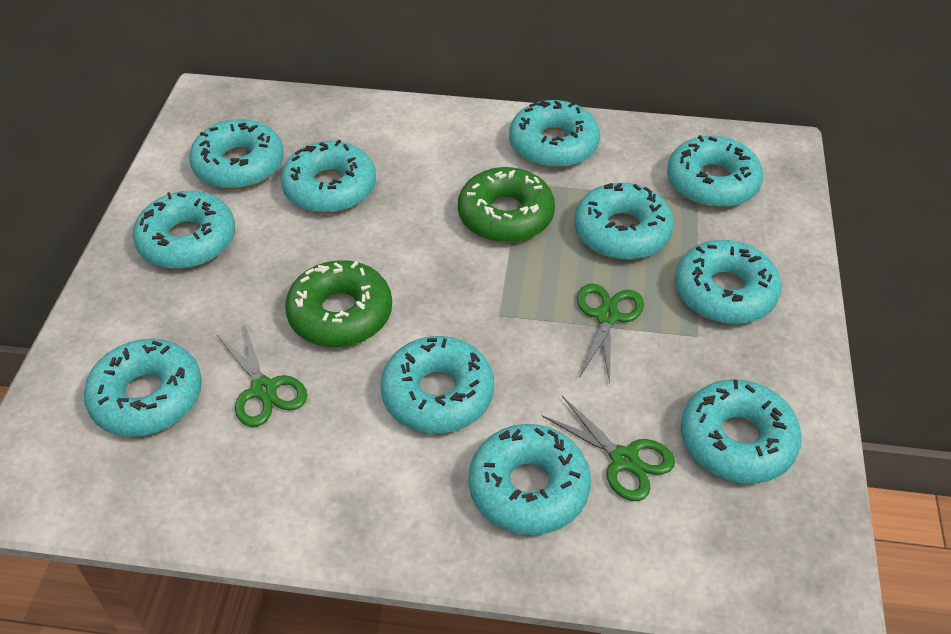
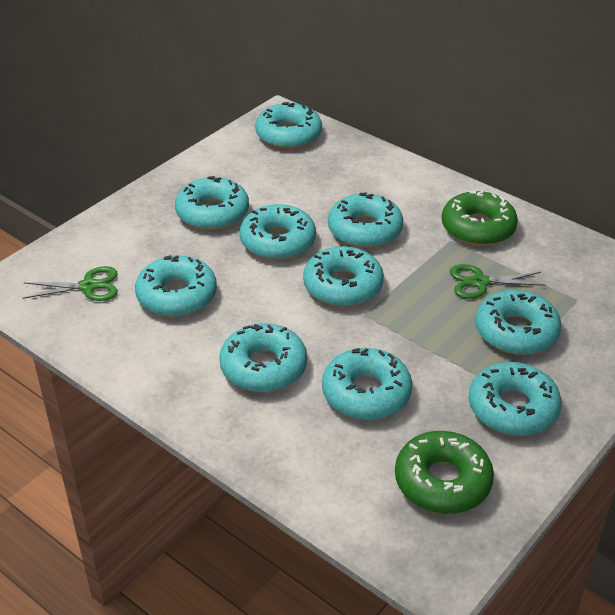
green scissors: 3 -> 2
turquoise donut: 11 -> 10

